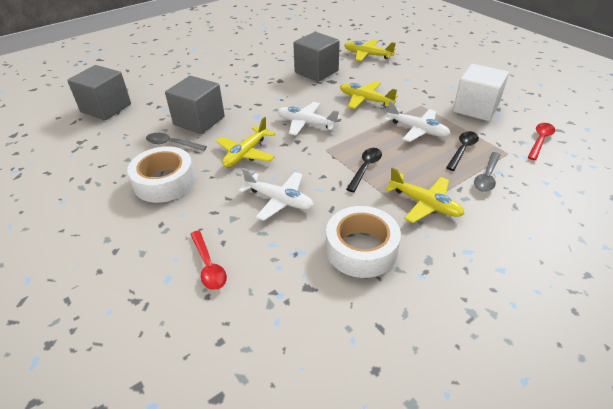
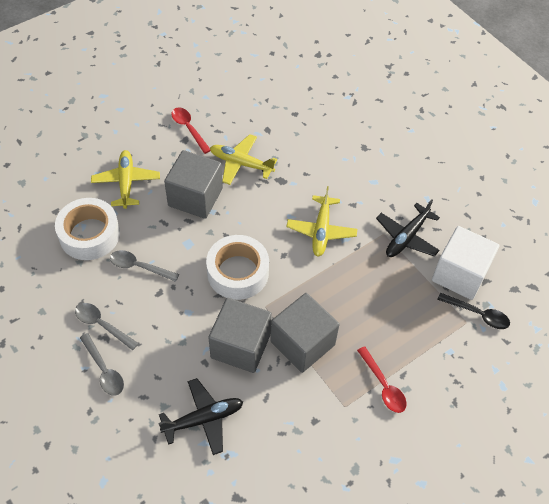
black plane: 0 -> 2
black spoon: 2 -> 1
grey spoon: 2 -> 3
white plane: 3 -> 0
yellow plane: 4 -> 3

